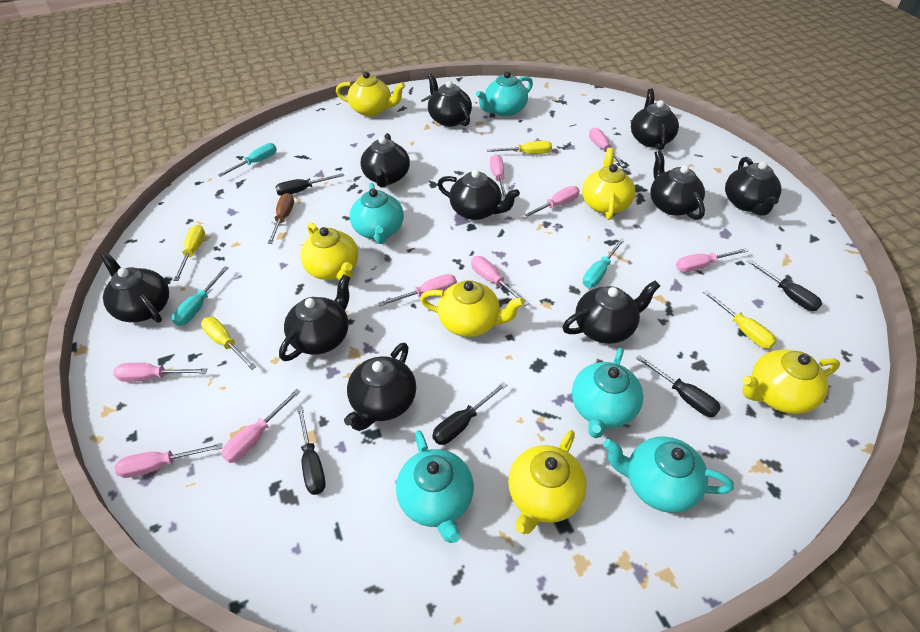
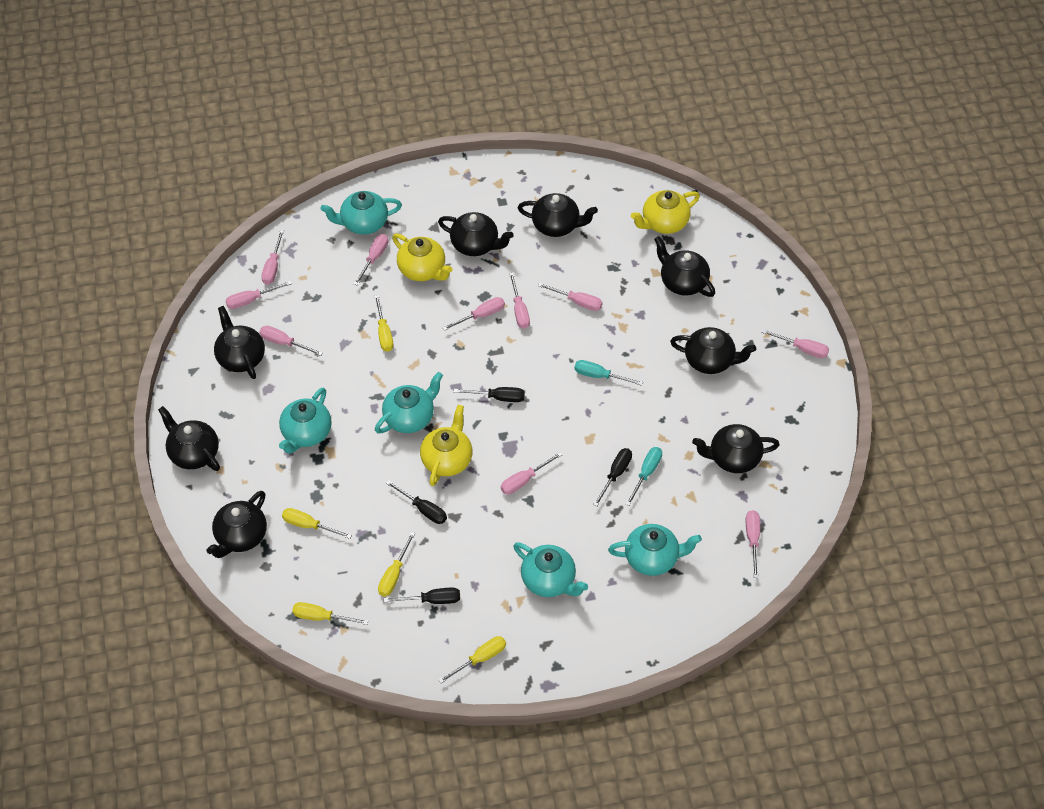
black screwdriver: 5 -> 4
black teapot: 10 -> 8
brown screwdriver: 1 -> 0
pink screwdriver: 9 -> 10
turquoise screwdriver: 3 -> 2
yellow screwdriver: 4 -> 5
yellow teapot: 6 -> 3

